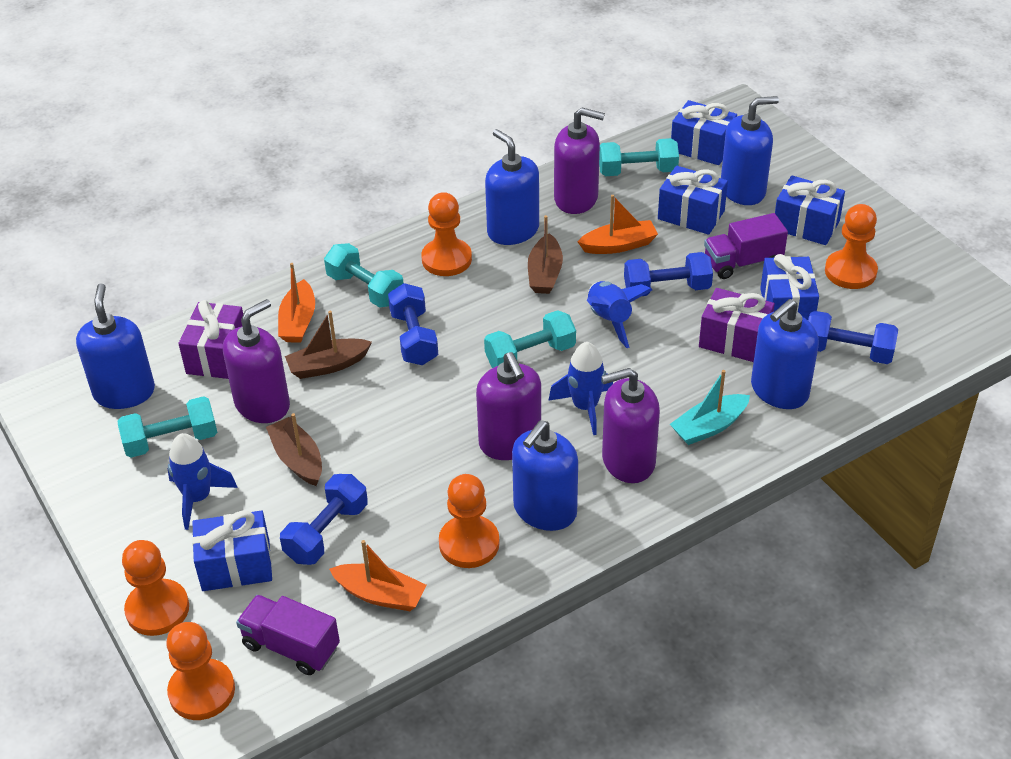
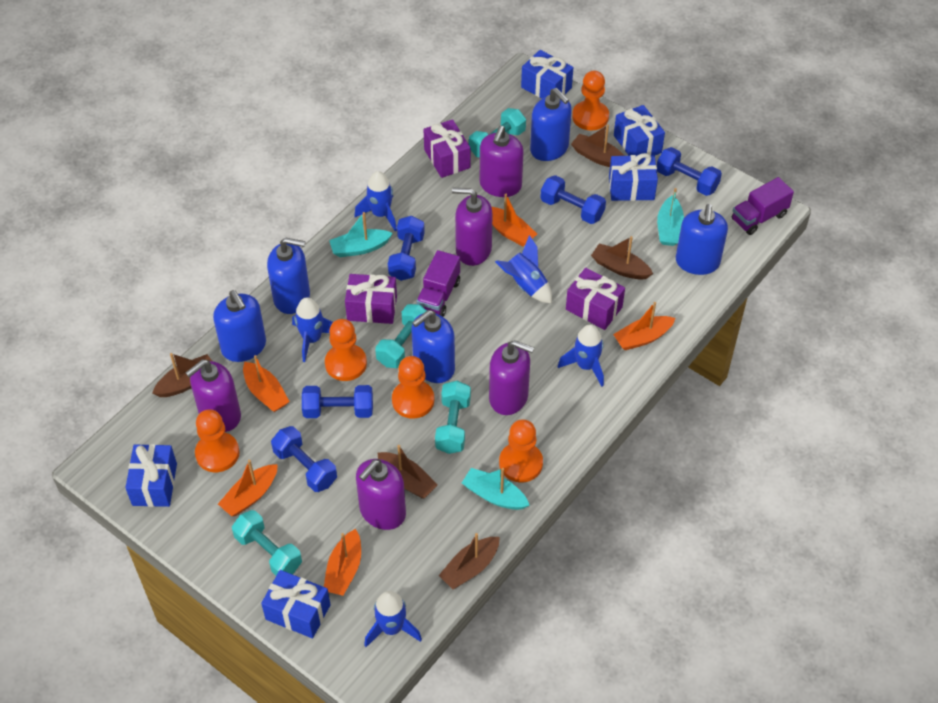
blue dumbbell: 4 -> 5
blue rocket: 3 -> 5
brown boat: 3 -> 5
orange boat: 3 -> 5
purple gift: 2 -> 3
purple soap dispenser: 4 -> 5
turquoise boat: 1 -> 3

